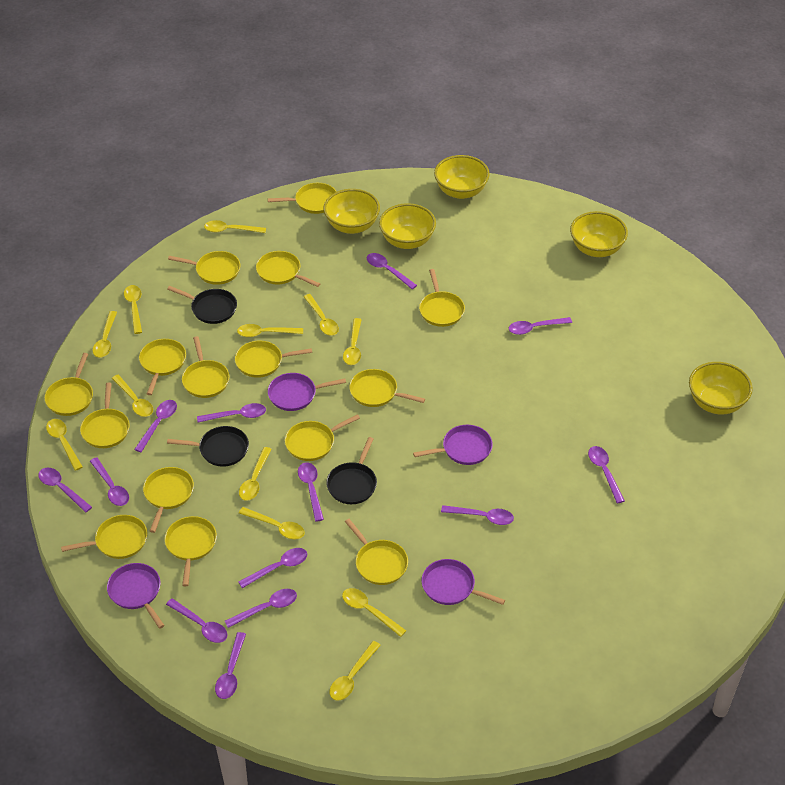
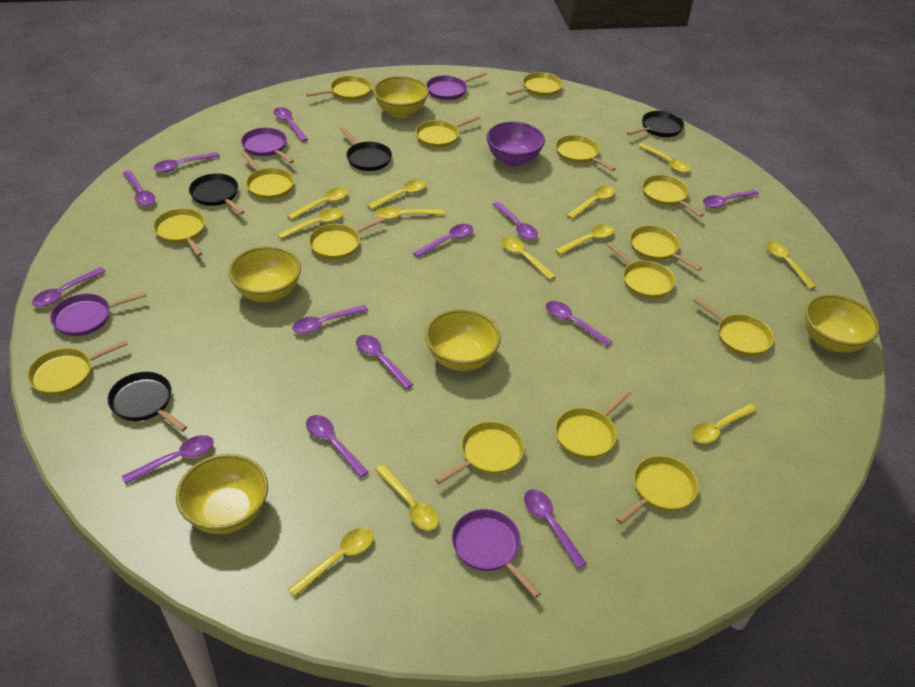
black pan: 3 -> 4
purple bowl: 0 -> 1

